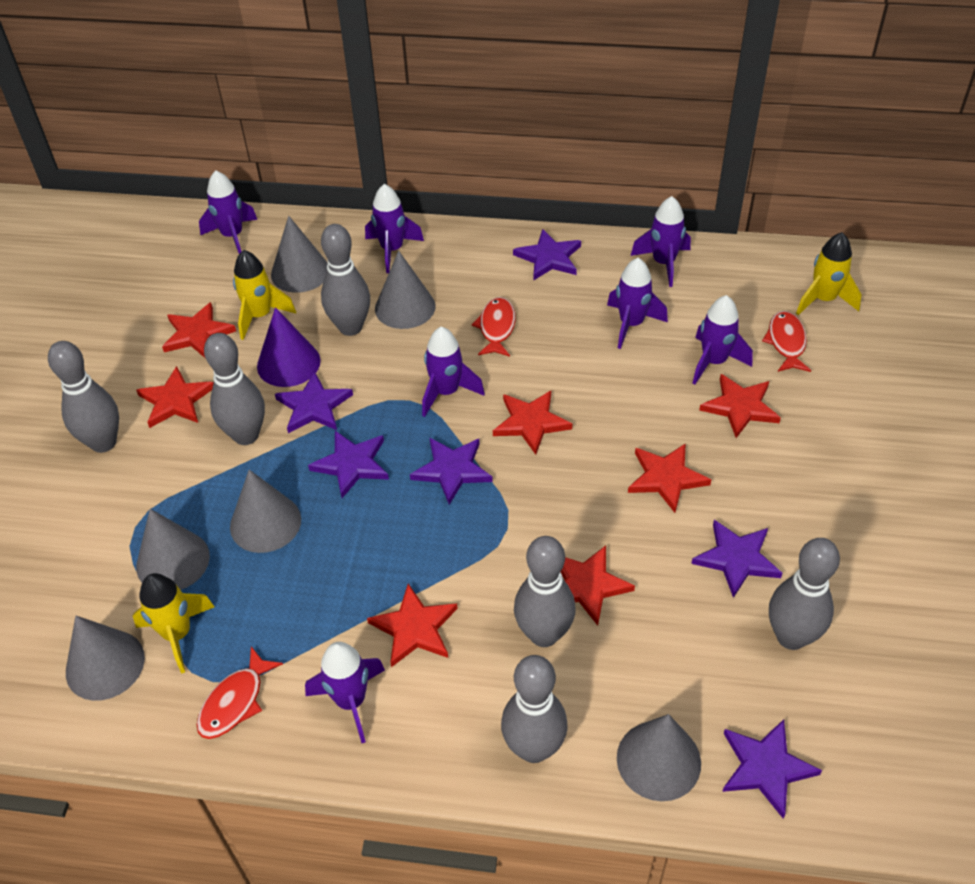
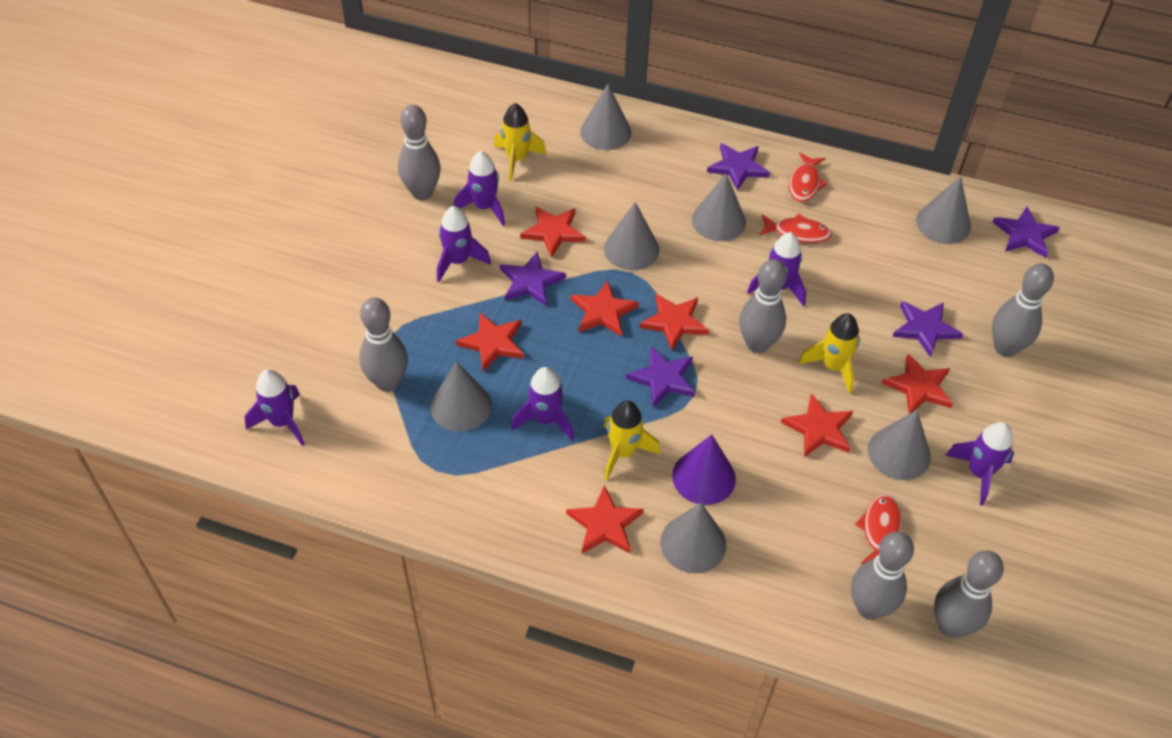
grey cone: 6 -> 7
purple rocket: 7 -> 6
purple star: 6 -> 5

